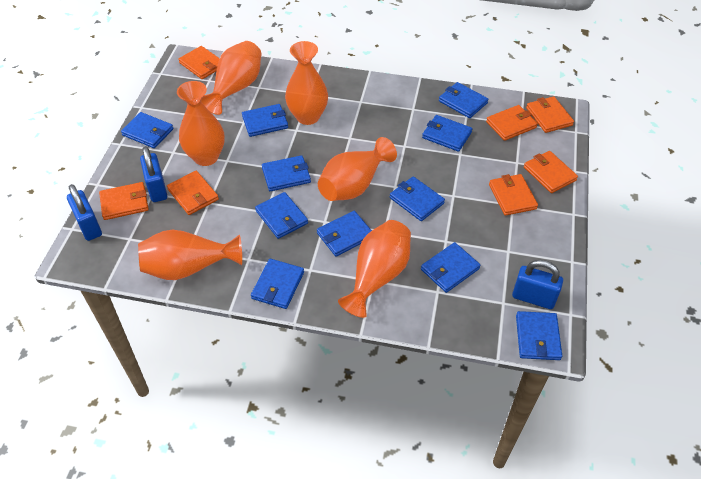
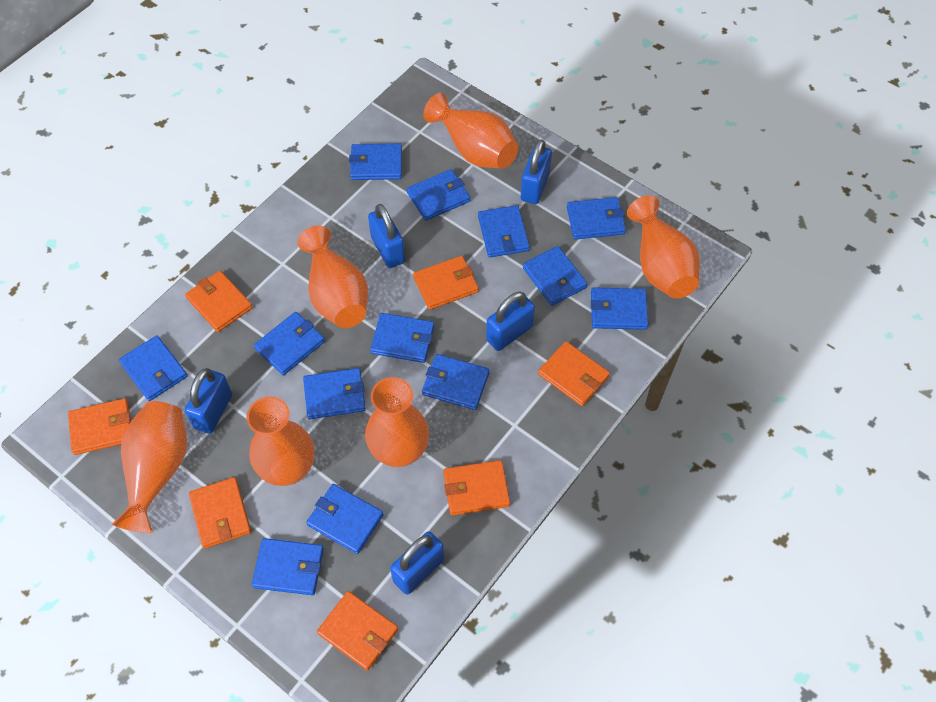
blue padlock: 3 -> 5
blue wallet: 11 -> 13

